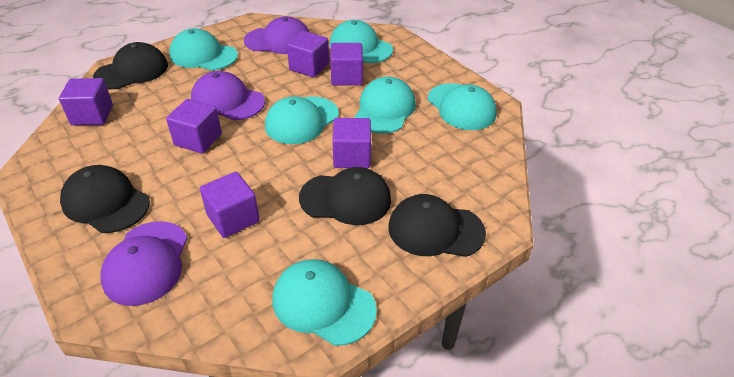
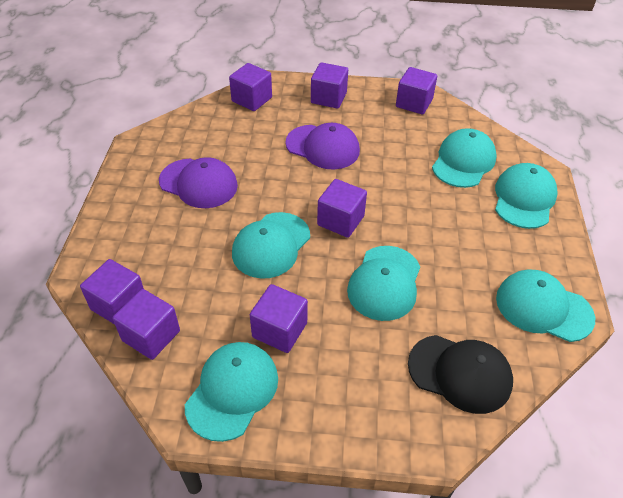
black cap: 4 -> 1
purple cap: 3 -> 2
purple cube: 6 -> 7

